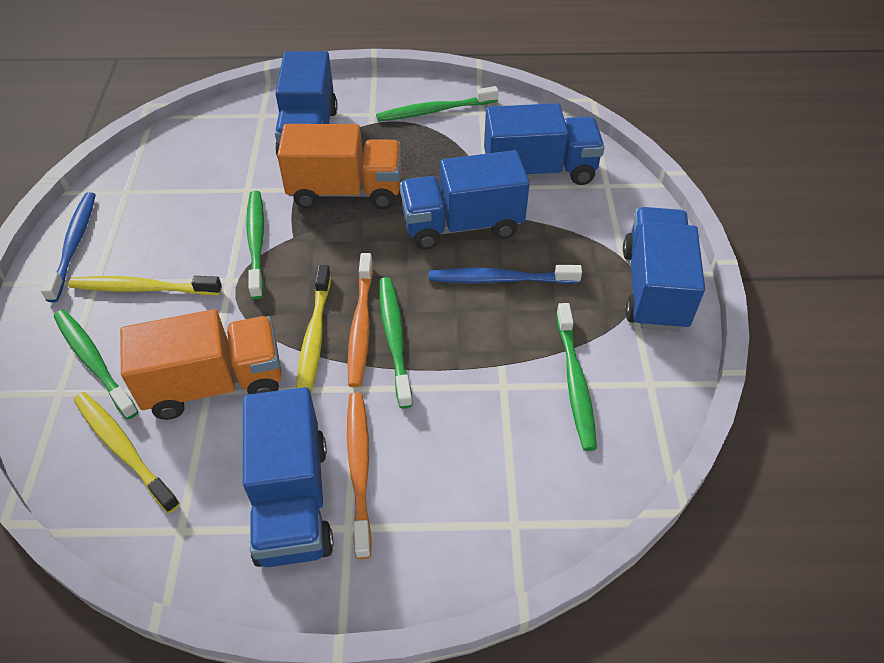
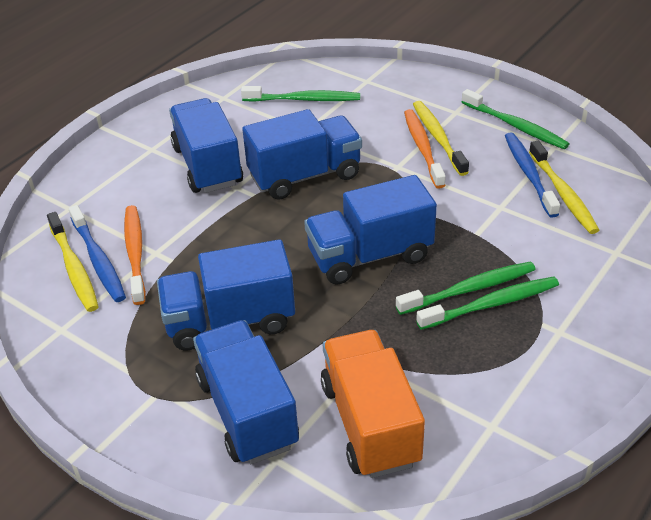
green toothbrush: 5 -> 4
orange truck: 2 -> 1

